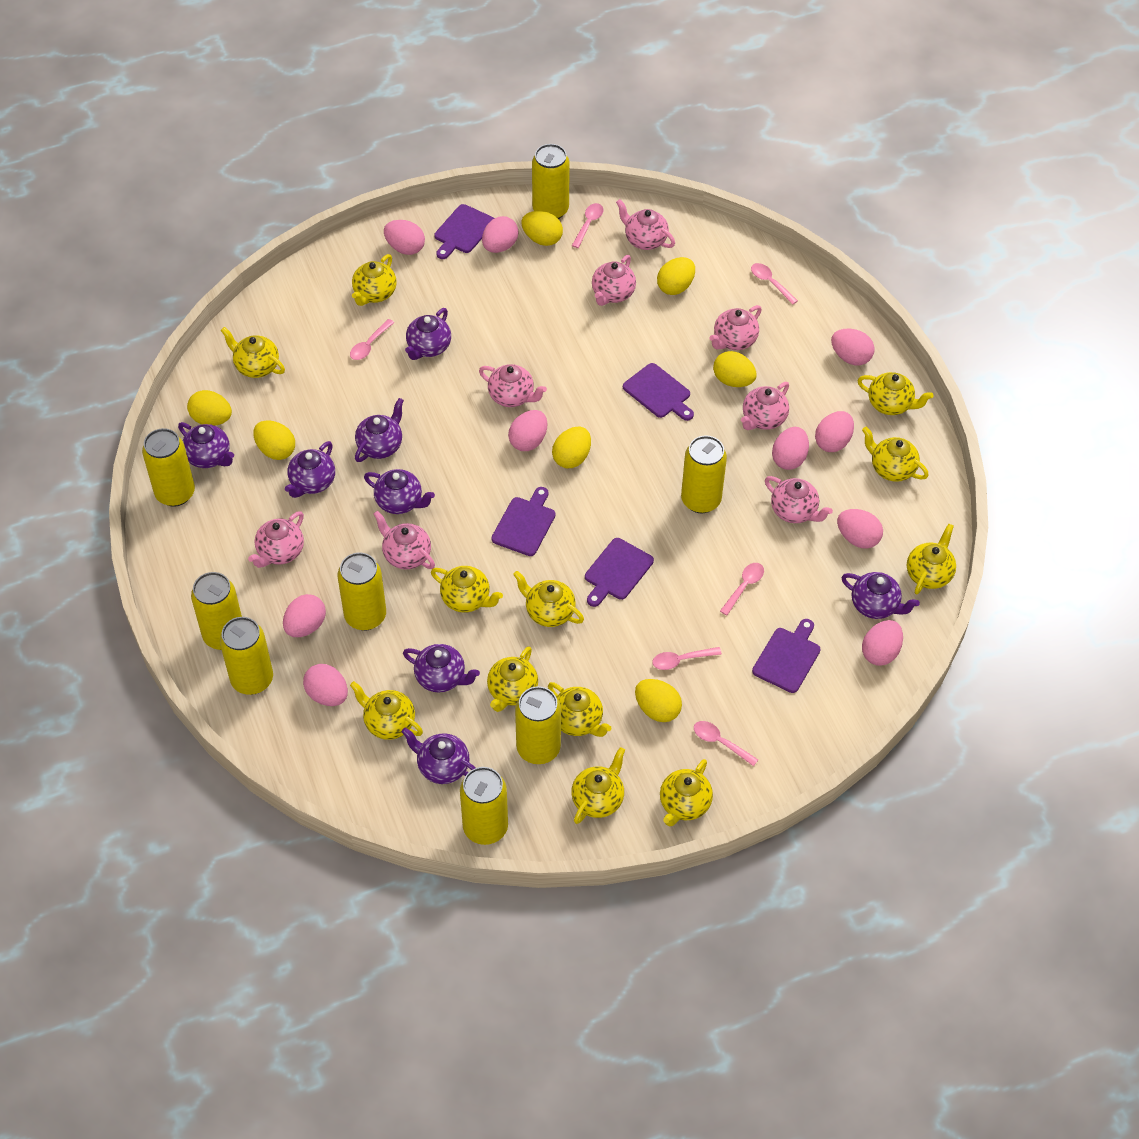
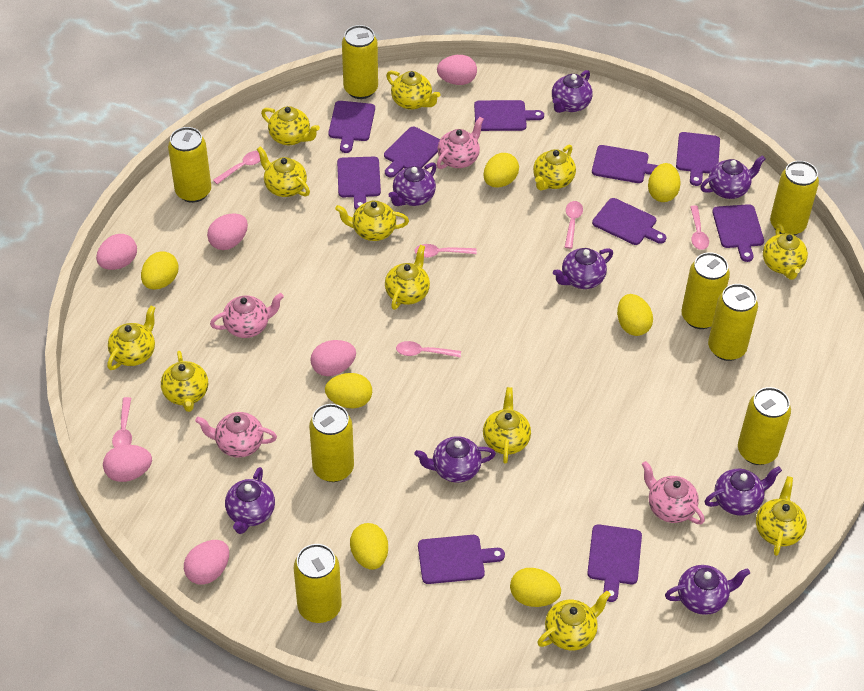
pink egg: 10 -> 6
pink teapot: 8 -> 4
purple cutting board: 5 -> 10

